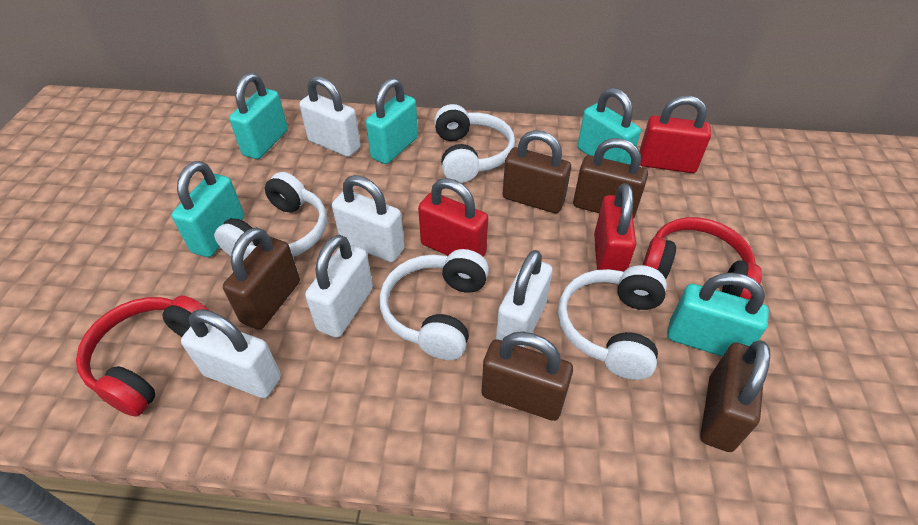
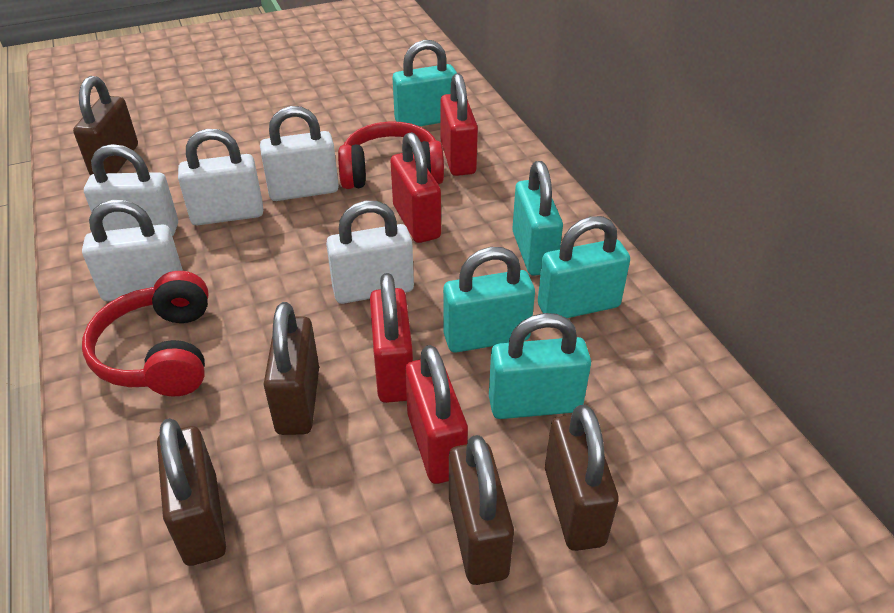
red padlock: 3 -> 4
white headphones: 4 -> 0

